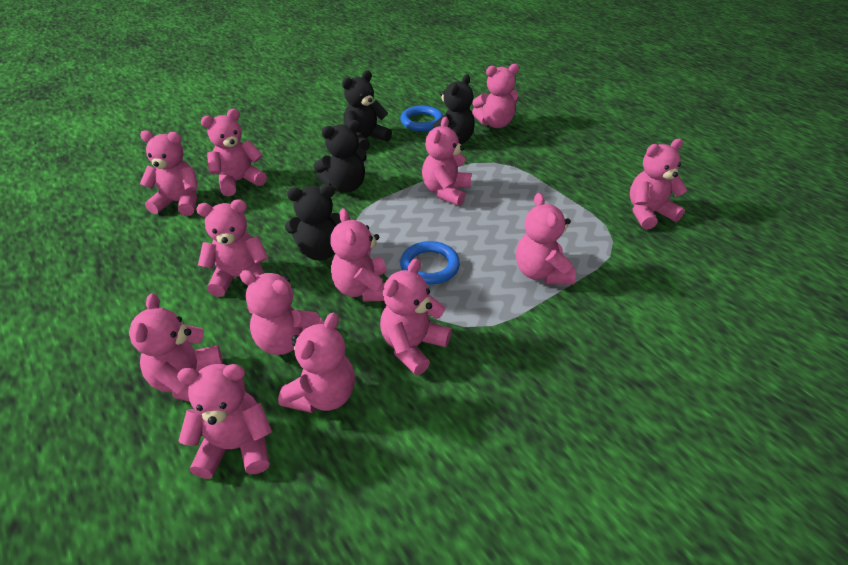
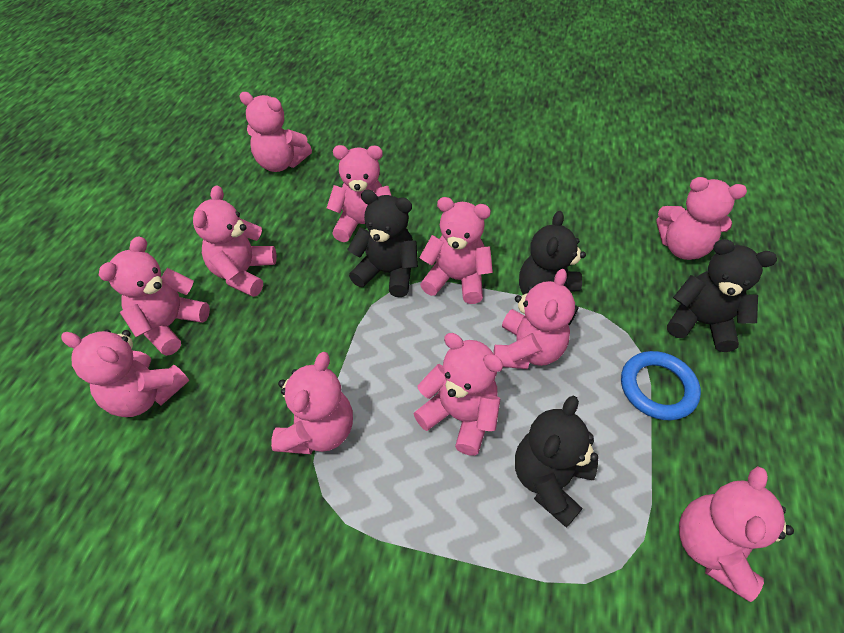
blue ring: 2 -> 1
pink teddy bear: 13 -> 11

